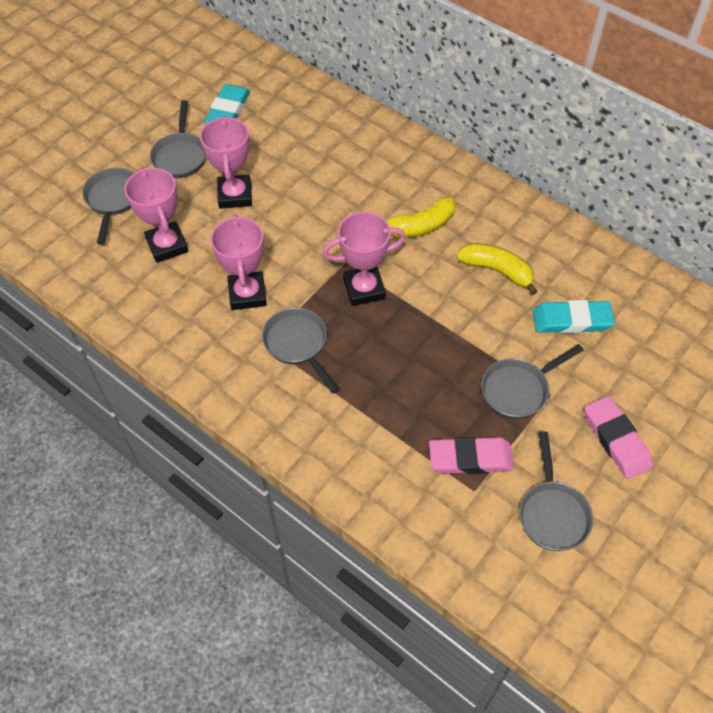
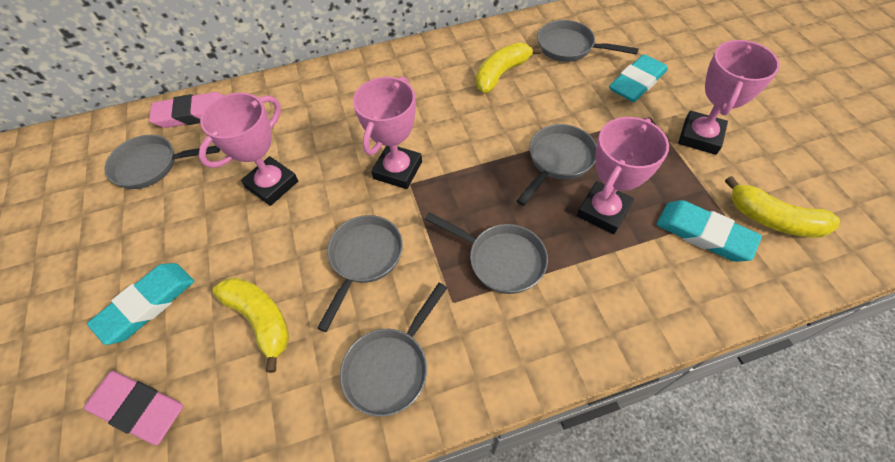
grey pan: 5 -> 6
turquoise eraser: 2 -> 3
yellow banana: 2 -> 3

